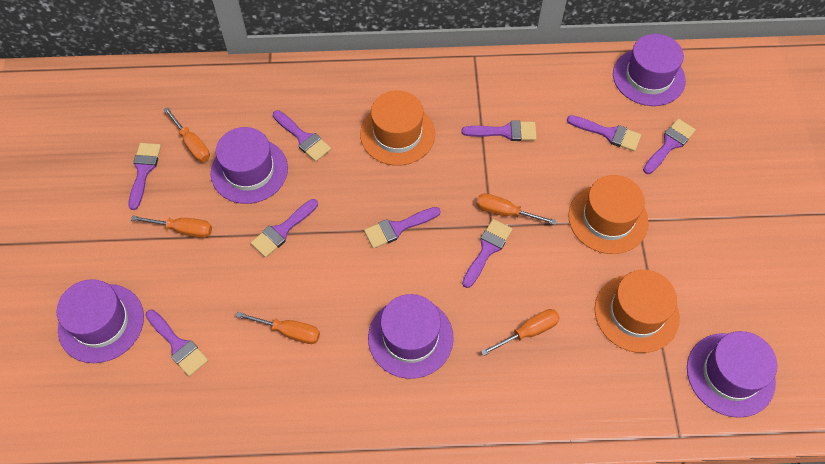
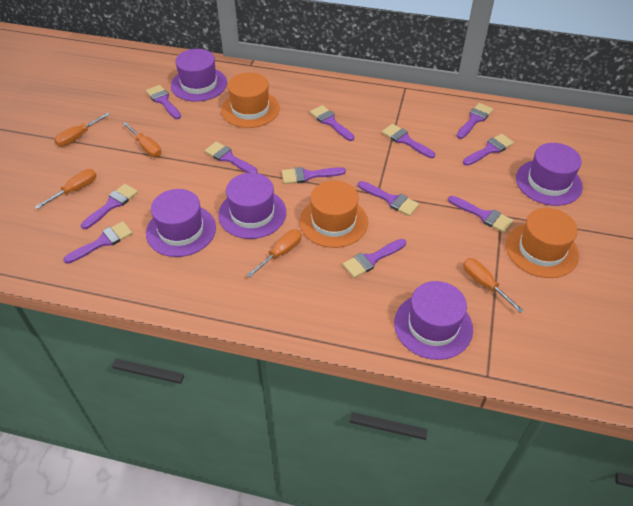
purple brush: 9 -> 12

